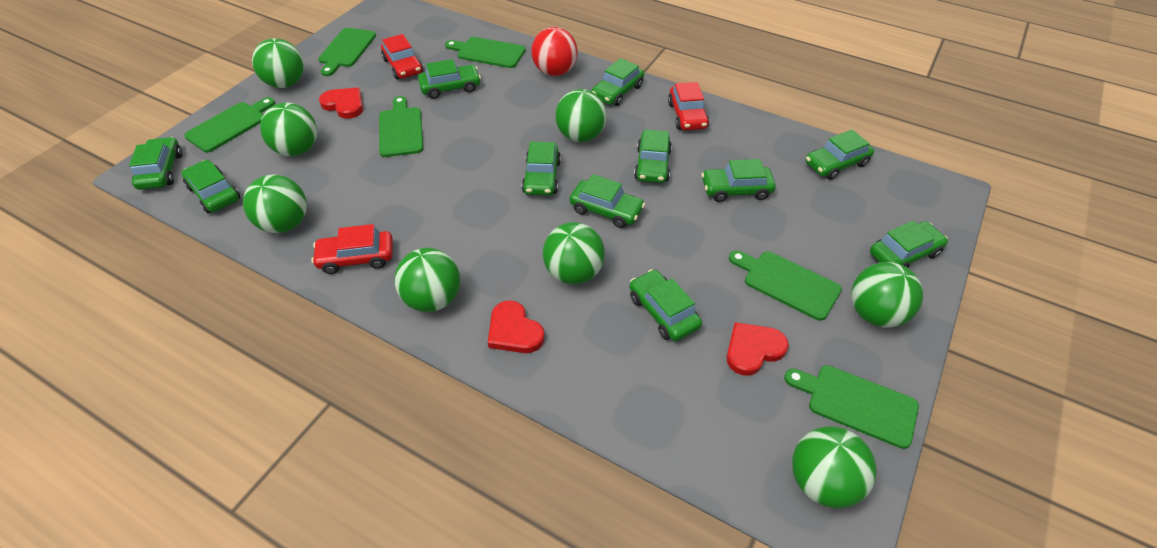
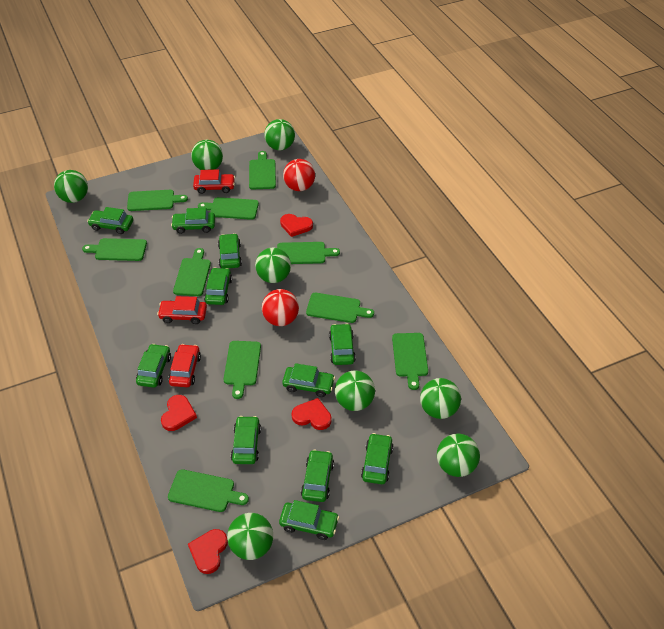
green cutting board: 6 -> 10
red ball: 1 -> 2
red heart: 3 -> 4

